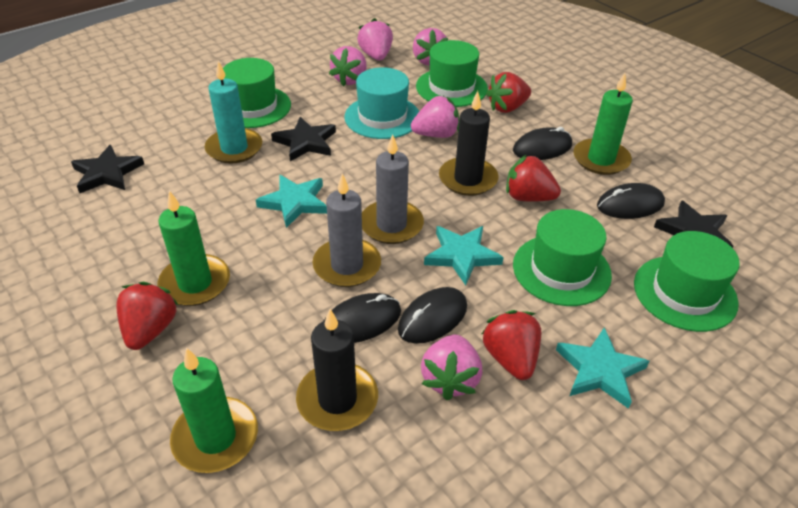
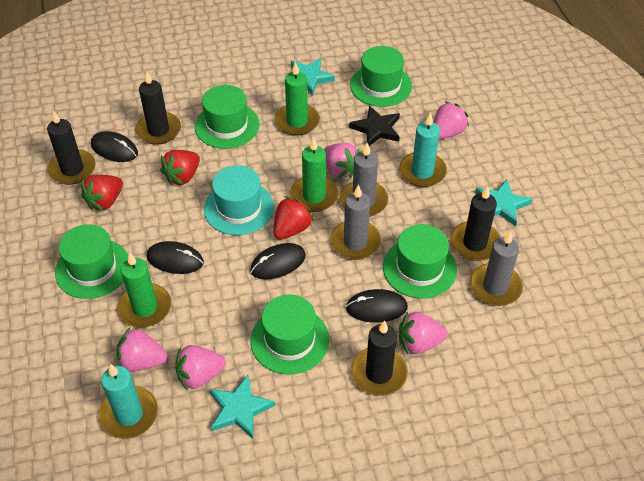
black candle: 2 -> 4
black star: 3 -> 1
green hat: 4 -> 5
grey candle: 2 -> 3
red strawberry: 4 -> 3
turquoise candle: 1 -> 2

